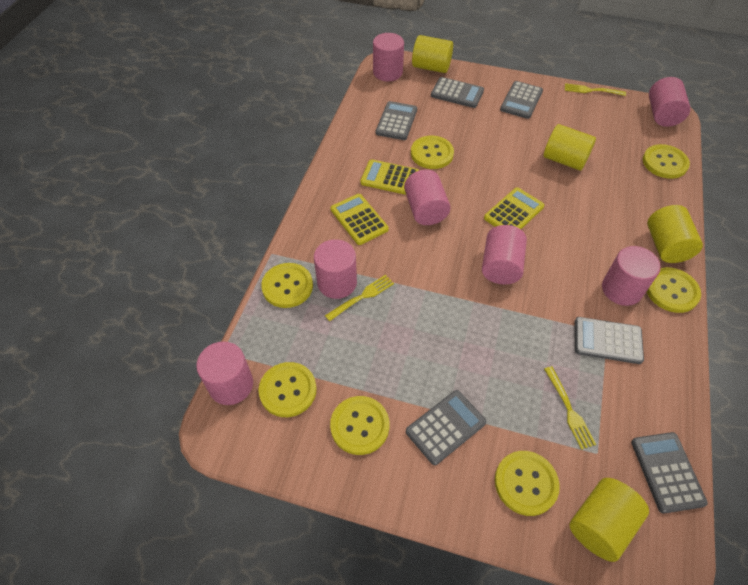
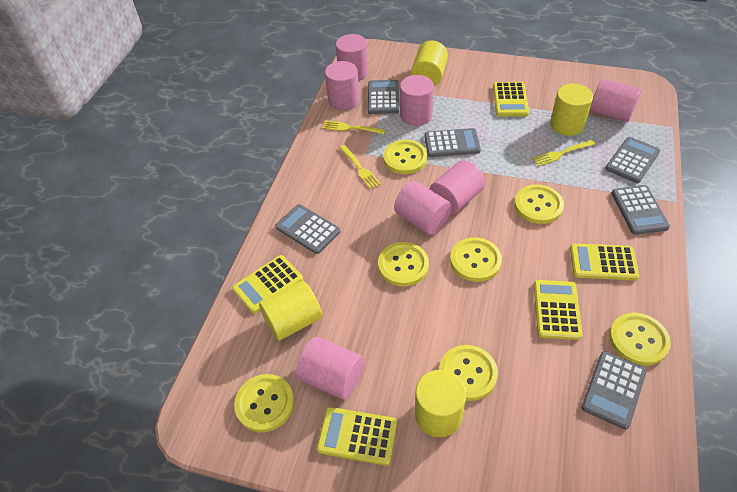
yellow calculator: 3 -> 5

